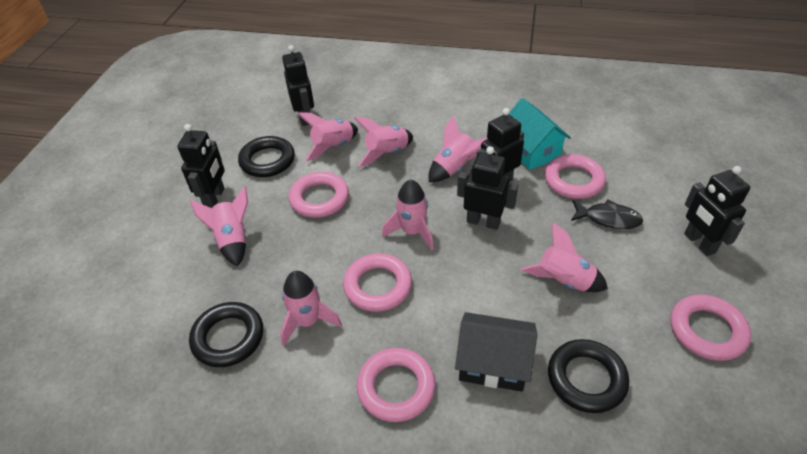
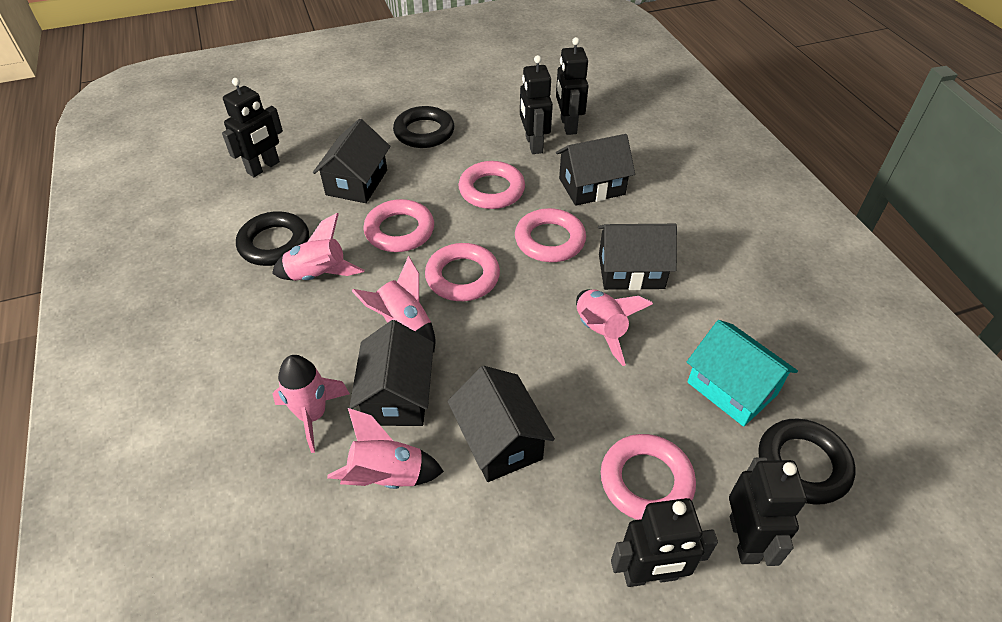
black fish: 1 -> 0
black house: 1 -> 5
pink rocket: 7 -> 5

